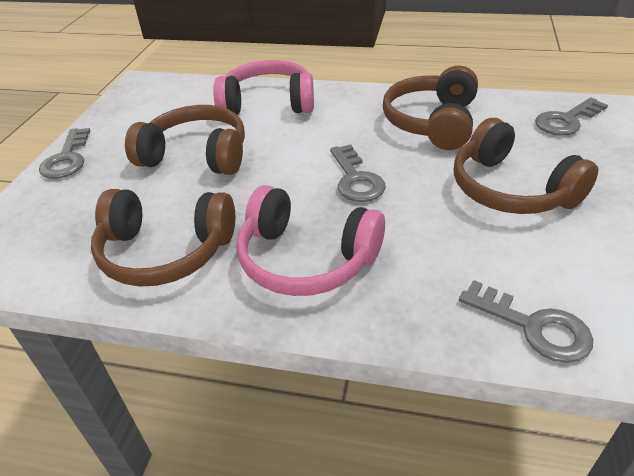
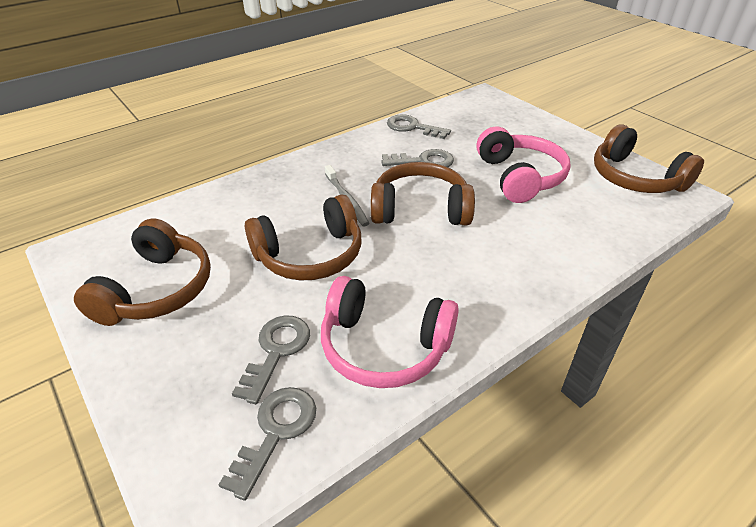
grey toothbrush: 0 -> 1

